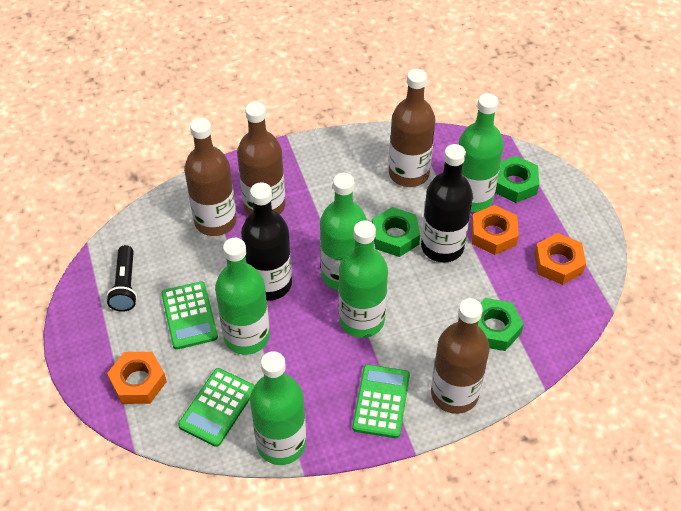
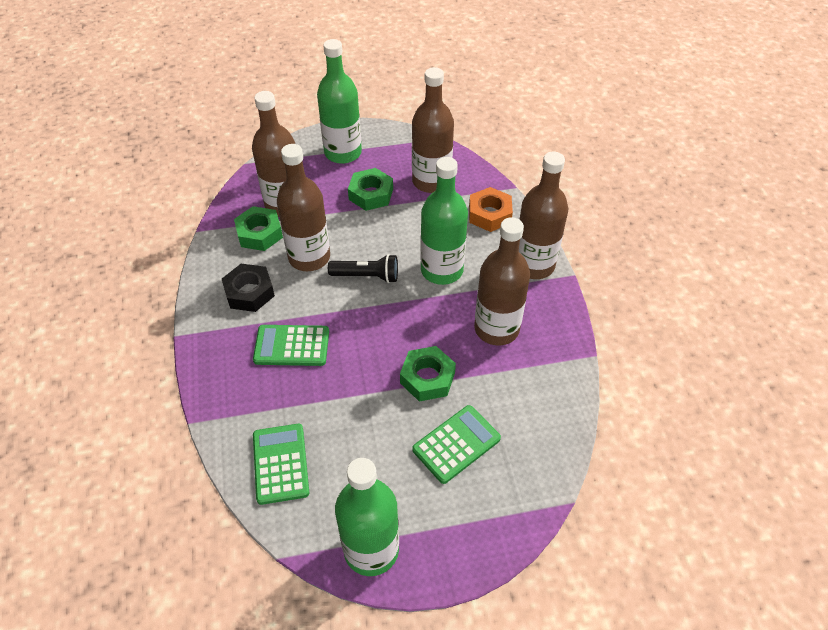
black bottle: 2 -> 0
black nut: 0 -> 1
brown bottle: 4 -> 5
green bottle: 5 -> 3
orange nut: 3 -> 1

